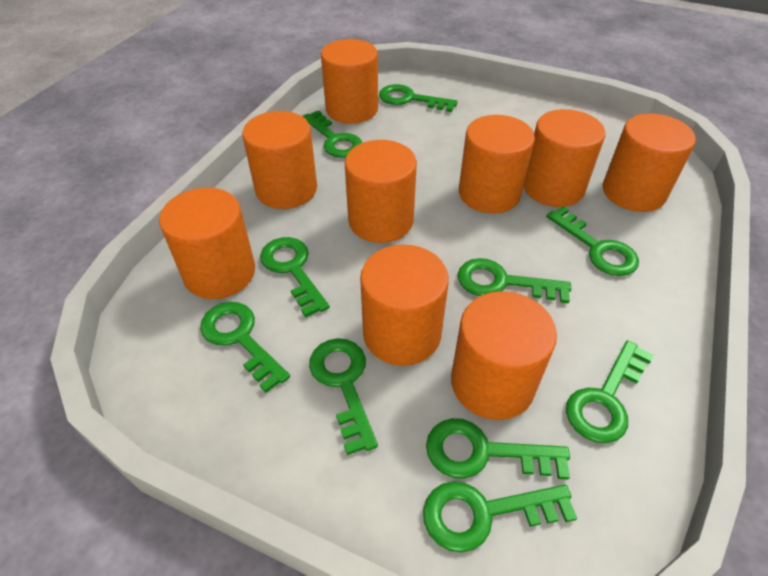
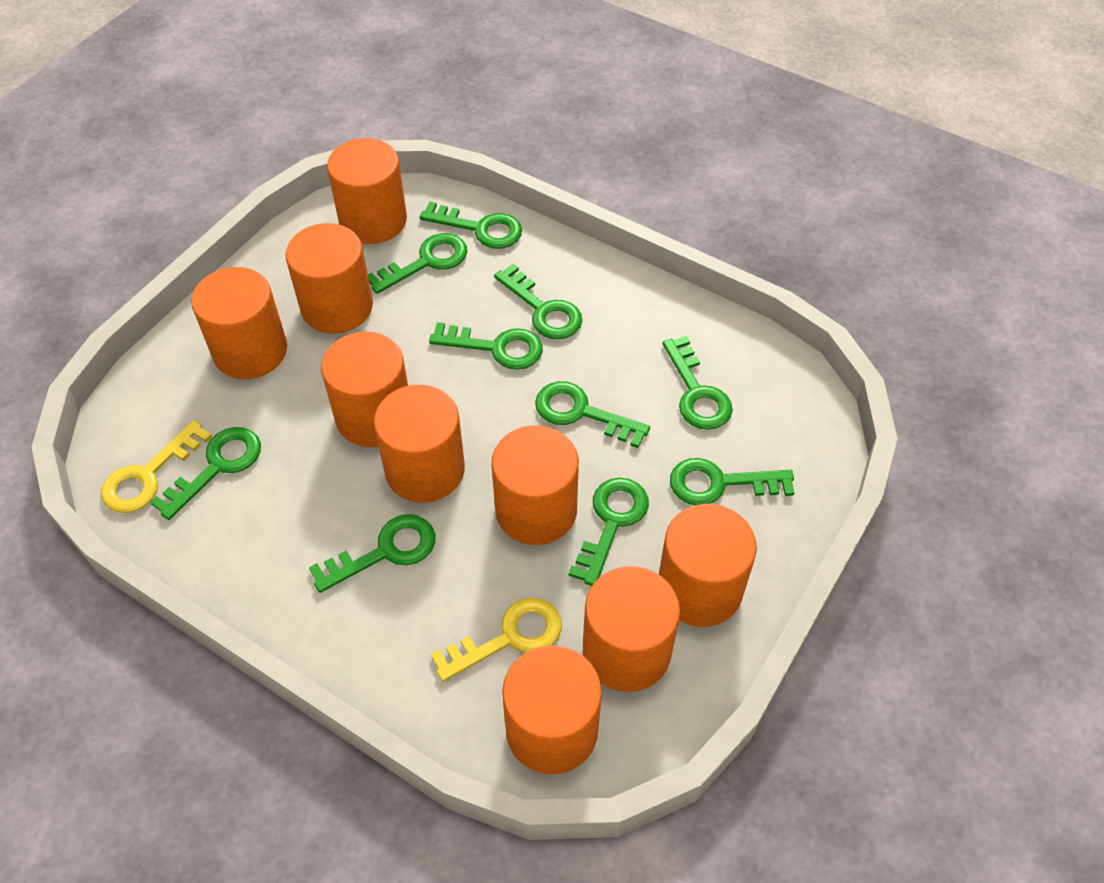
yellow key: 0 -> 2

